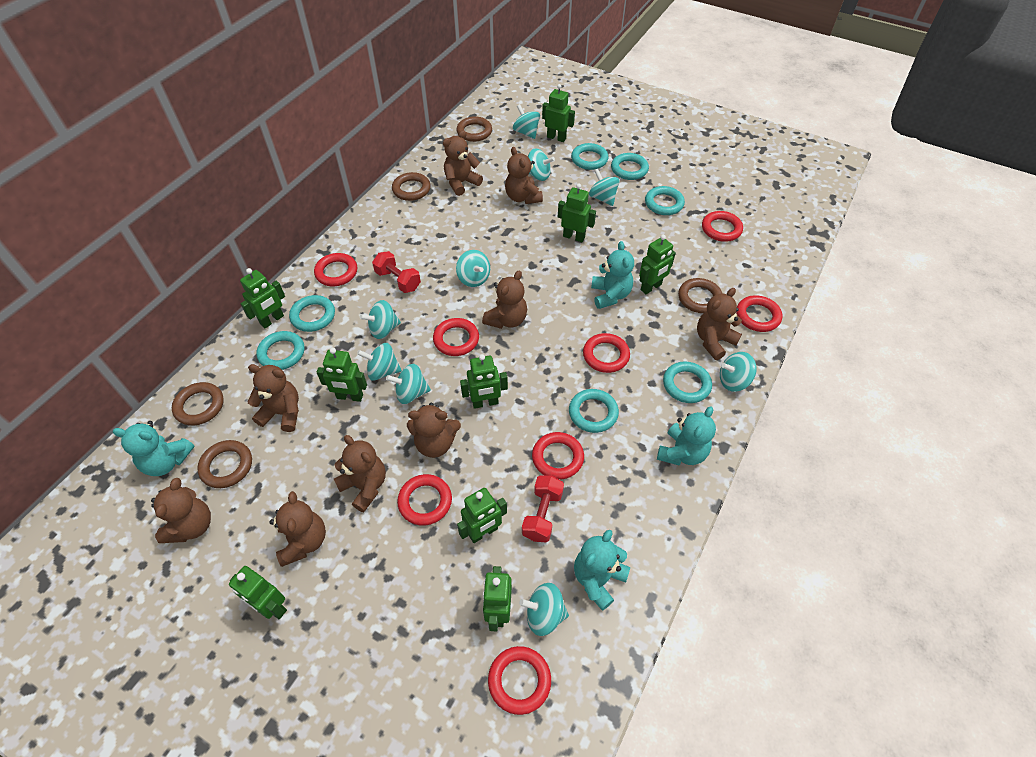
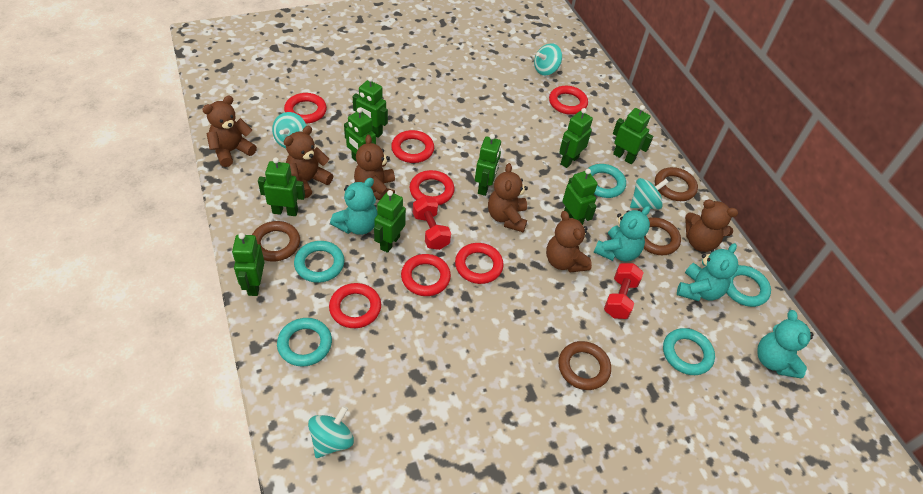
brown ring: 5 -> 4
brown teddy bear: 9 -> 6
red ring: 8 -> 7
turquoise ring: 7 -> 5
turquoise spinning top: 9 -> 4

